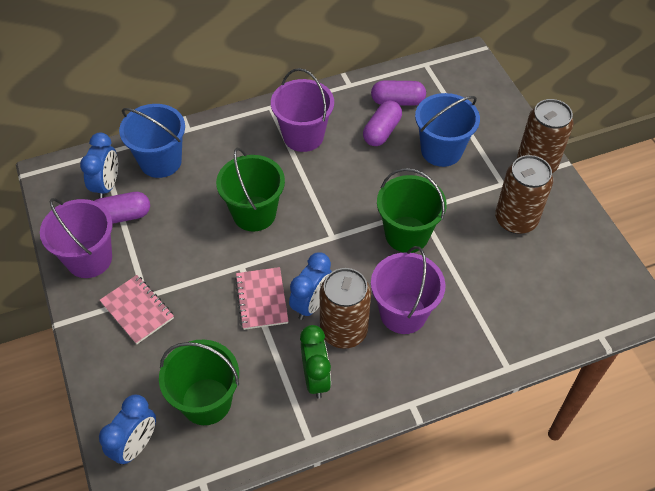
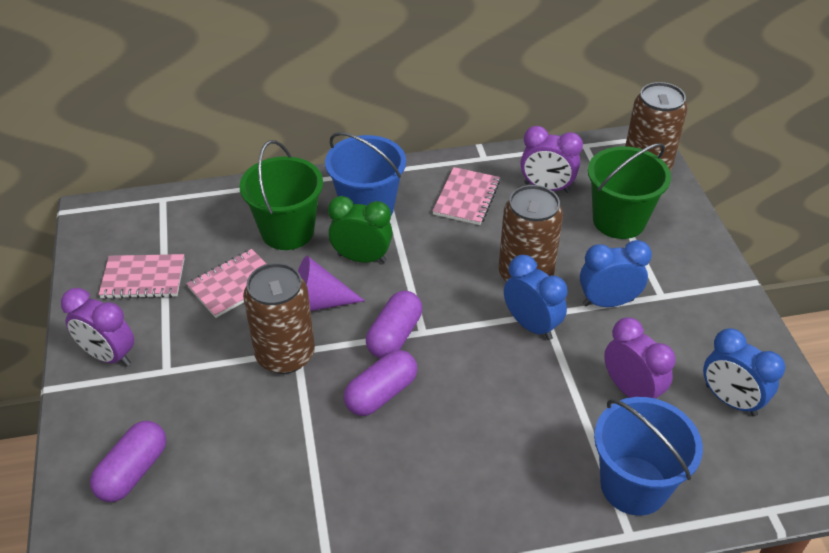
green bucket: 3 -> 2
pink notebook: 2 -> 3
purple bucket: 3 -> 0
purple clock: 0 -> 3
purple cone: 0 -> 1

